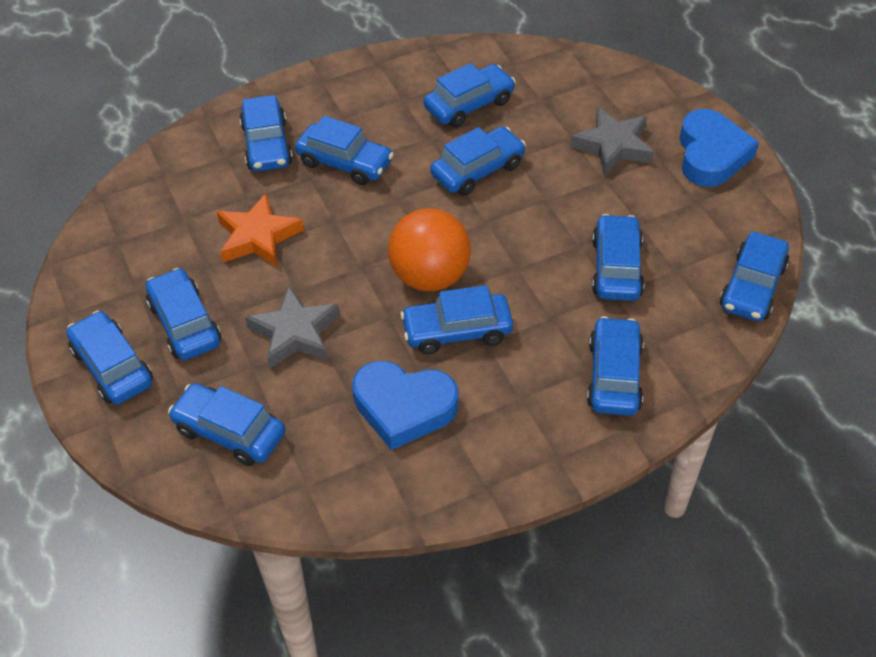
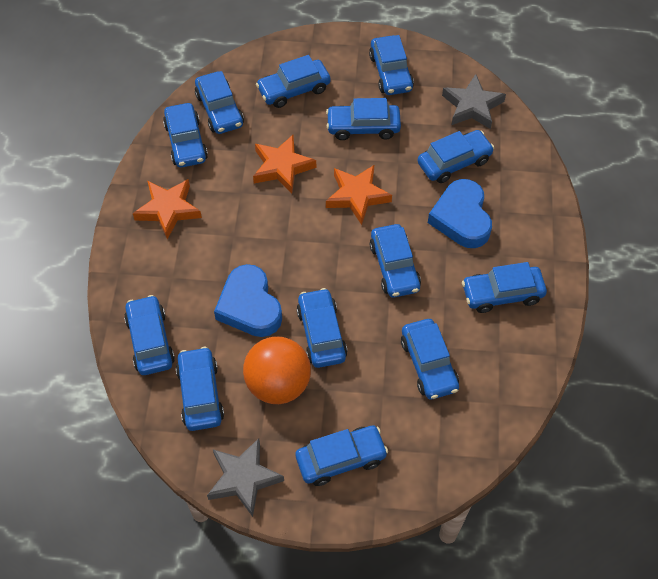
blue car: 11 -> 13
orange star: 1 -> 3

